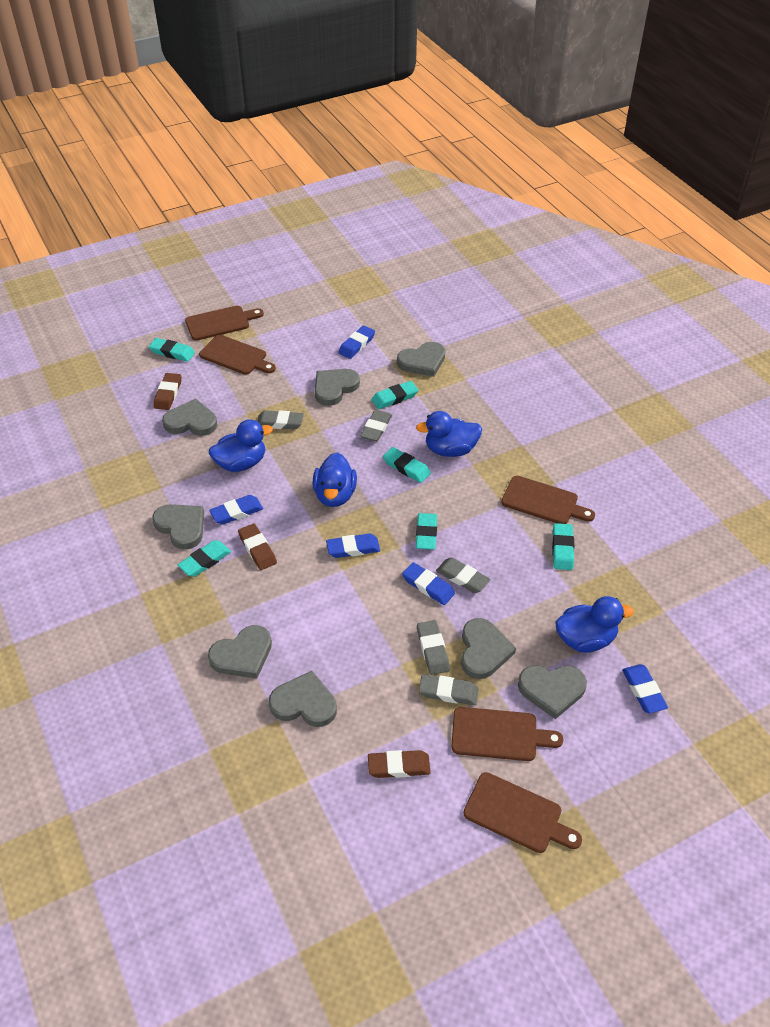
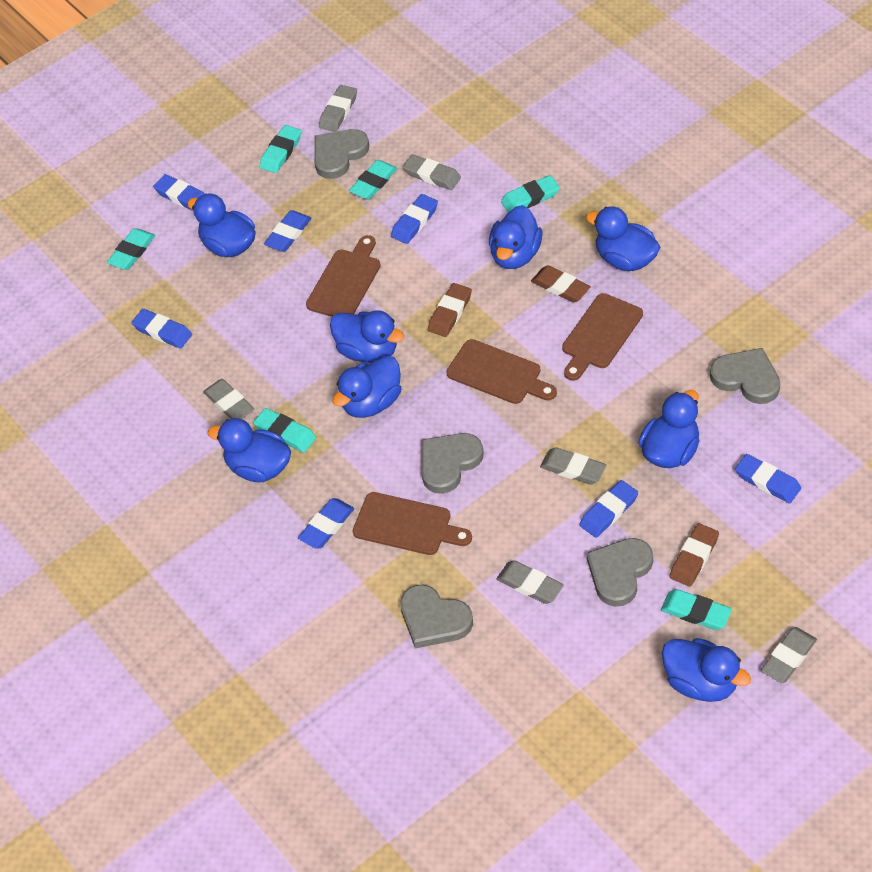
blue duck: 4 -> 8
blue eraser: 5 -> 7
brown cutting board: 5 -> 4
grey eraser: 5 -> 6
grey heart: 8 -> 5

